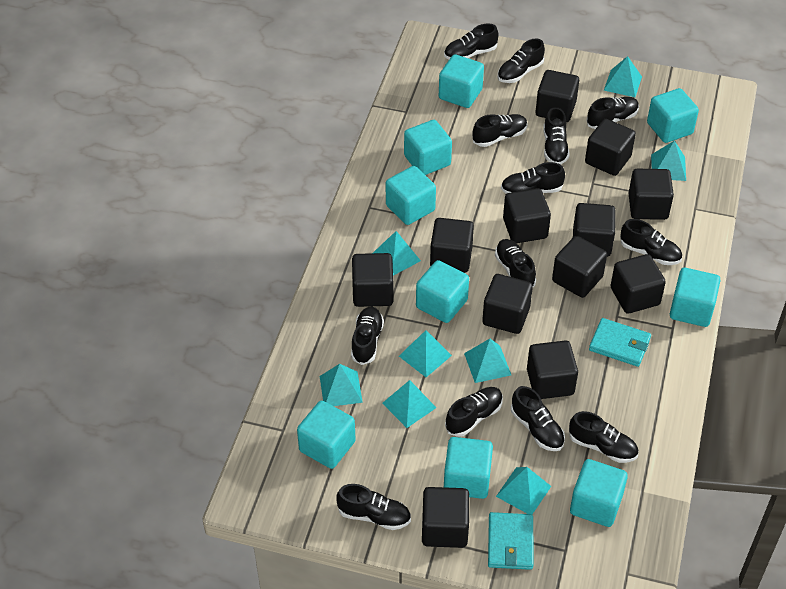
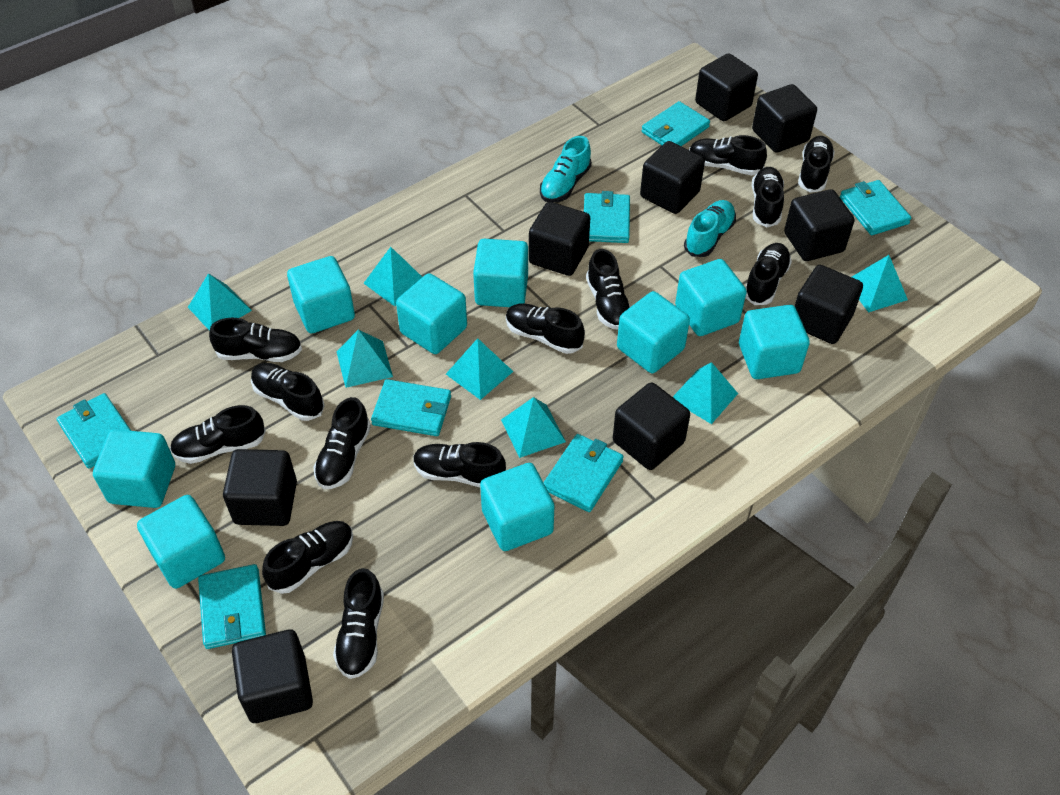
black cube: 12 -> 9
turquoise pyramid: 8 -> 7
turquoise shoe: 0 -> 2
turquoise wallet: 2 -> 7

